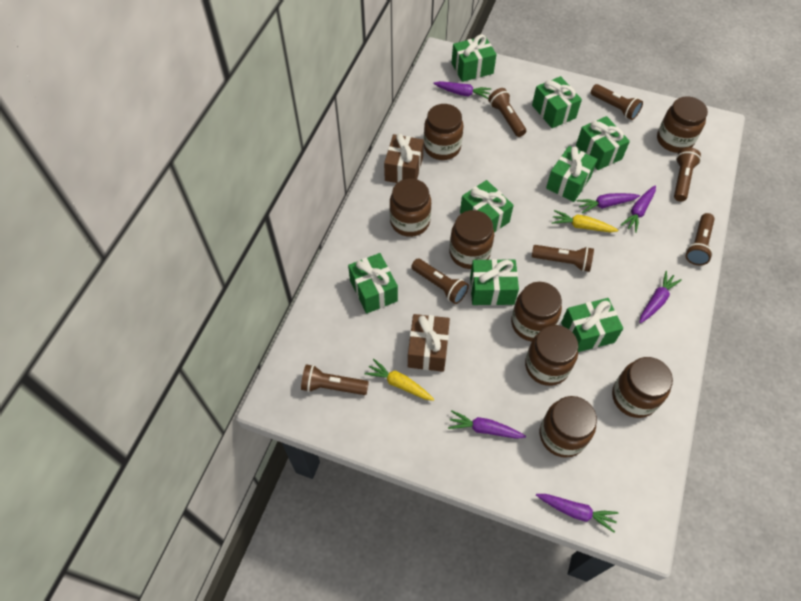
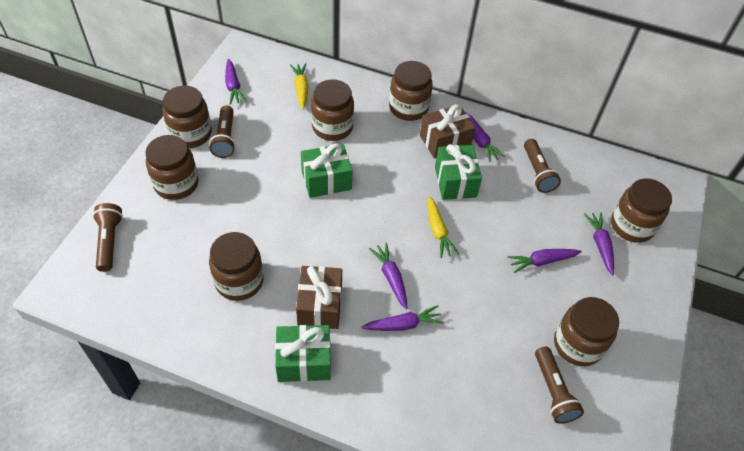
brown flashlight: 7 -> 4
brown jar: 8 -> 7
green gift: 8 -> 3

